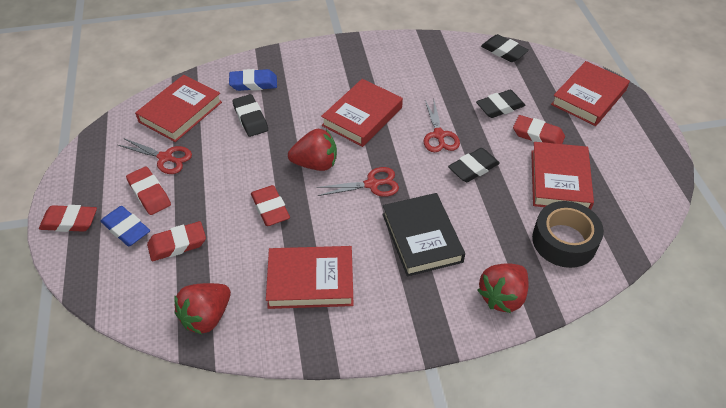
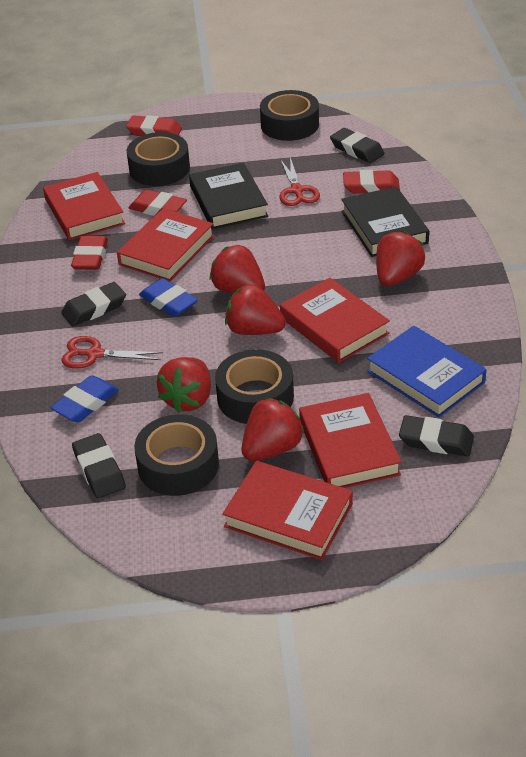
black book: 1 -> 2
black tape: 1 -> 4
blue book: 0 -> 1
red eraser: 5 -> 4
red scissors: 3 -> 2
red strawberry: 3 -> 5

